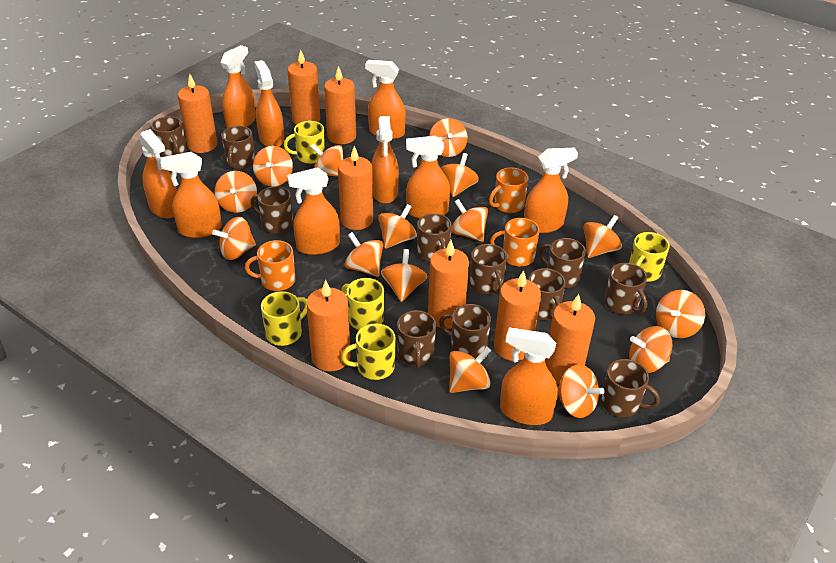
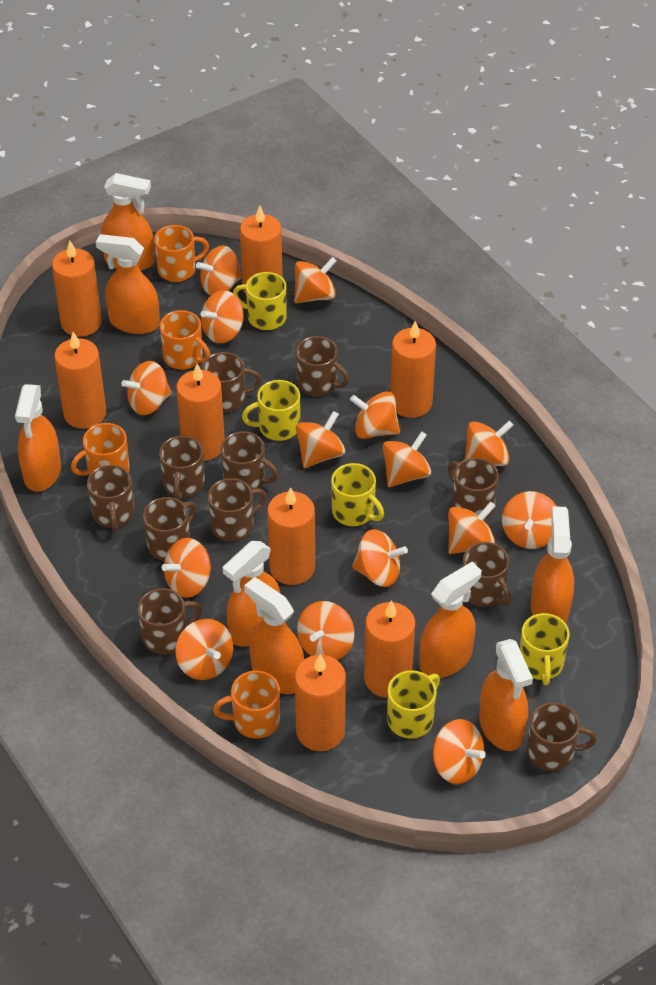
orange mug: 3 -> 4
orange spray bottle: 10 -> 8

